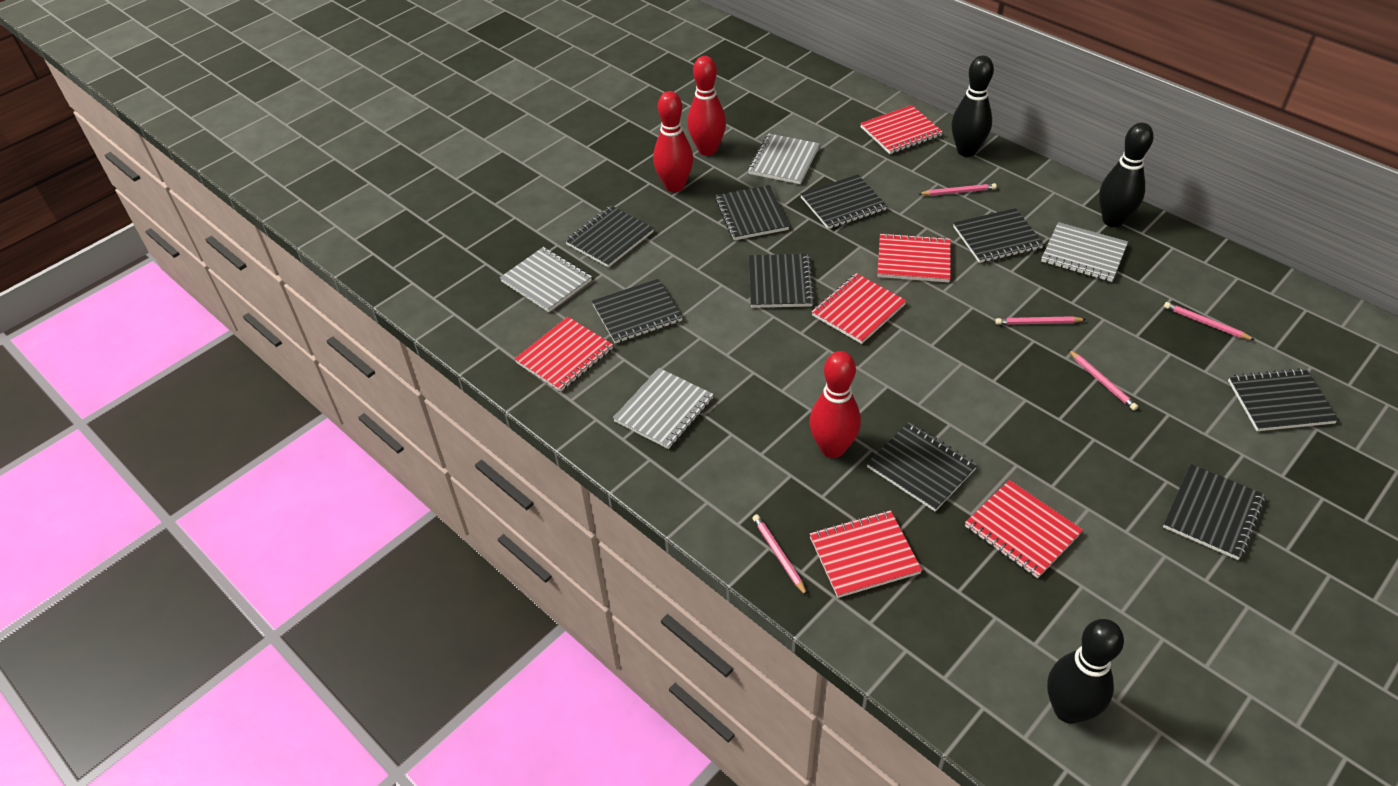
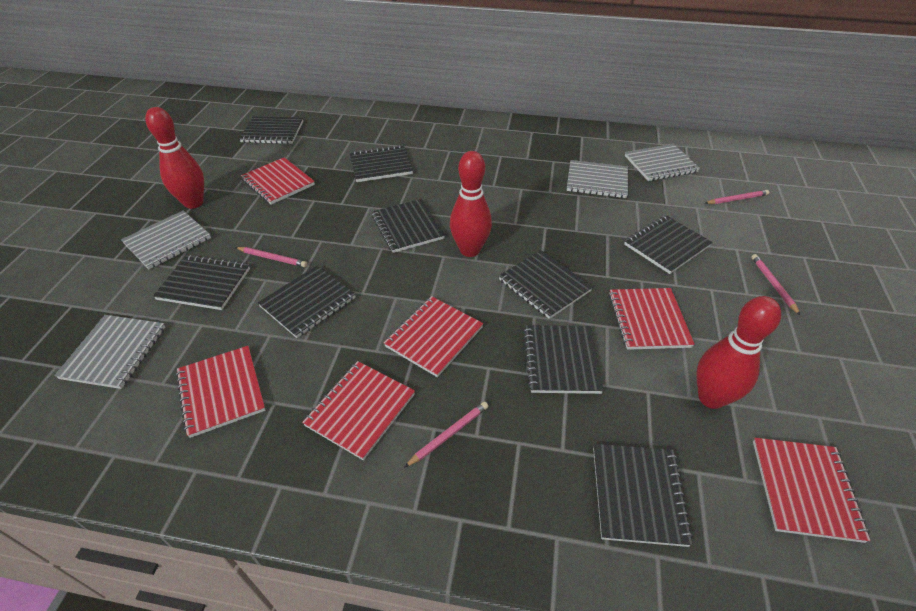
black bowling pin: 3 -> 0
pink pencil: 5 -> 4

